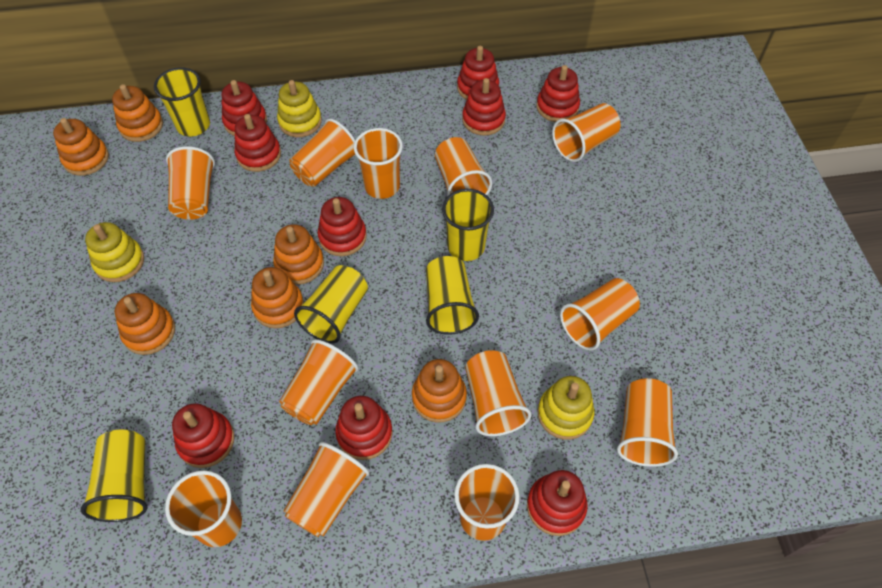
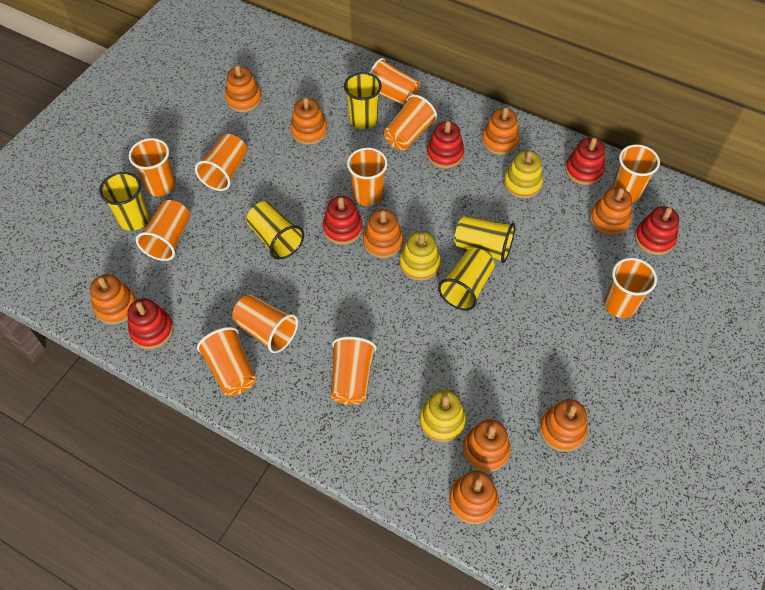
orange cup: 12 -> 11
orange stacking toy: 6 -> 9
red stacking toy: 9 -> 5

